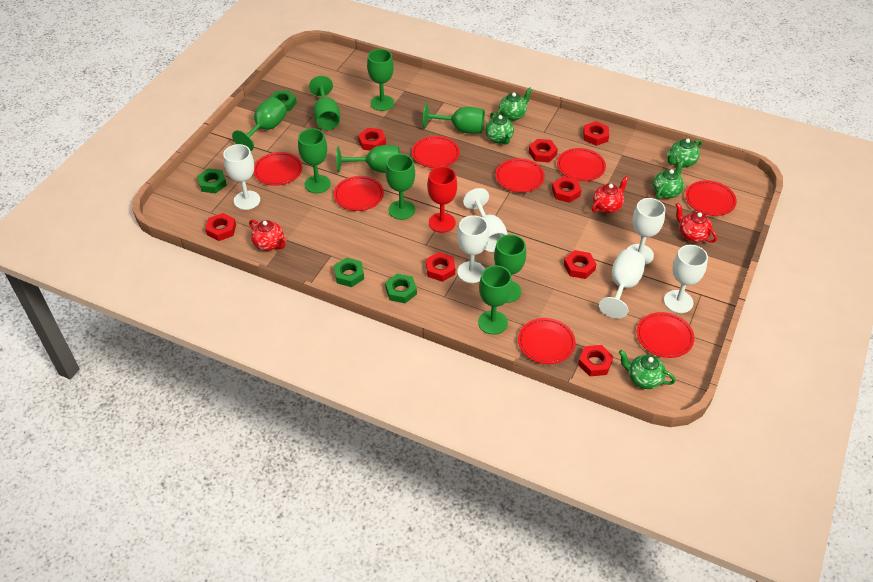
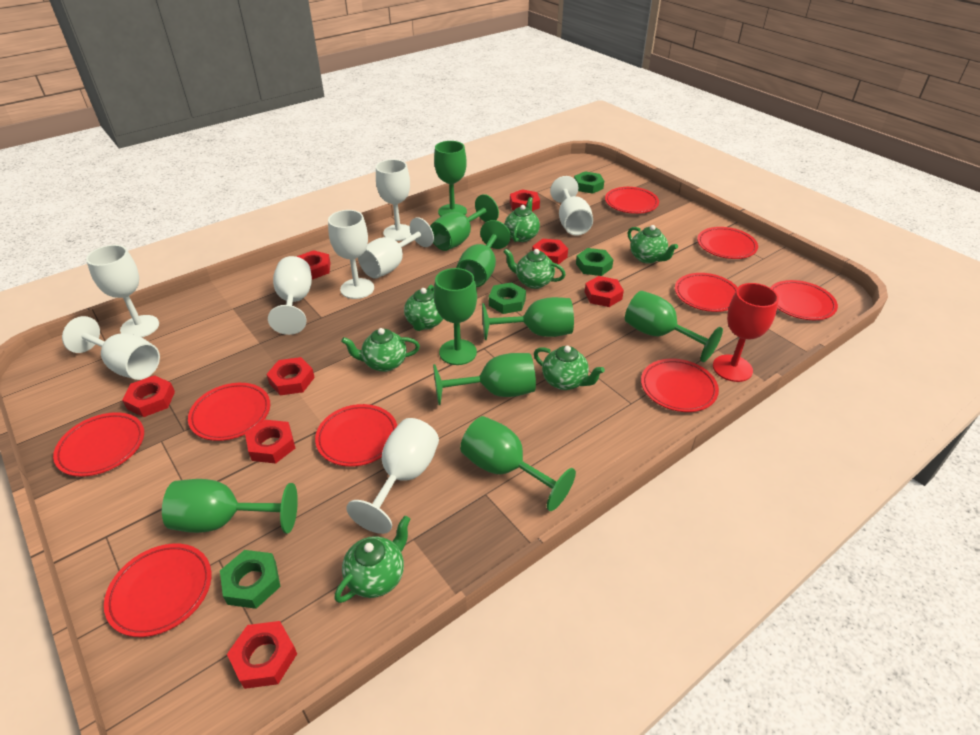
green teapot: 5 -> 7
red plate: 8 -> 9
red teapot: 3 -> 0
white goblet: 6 -> 8

